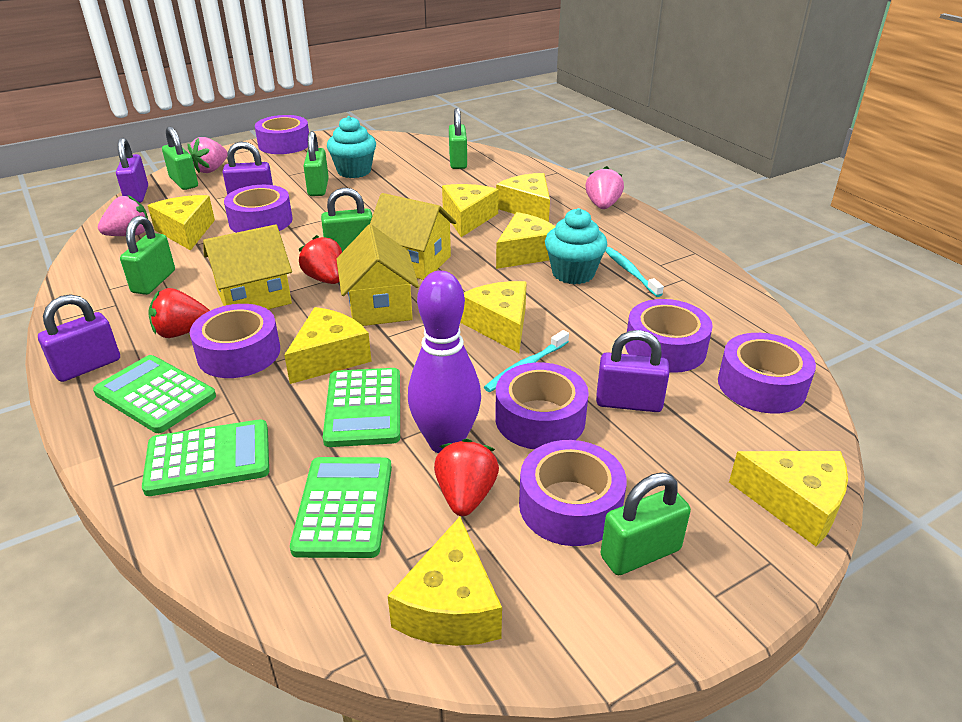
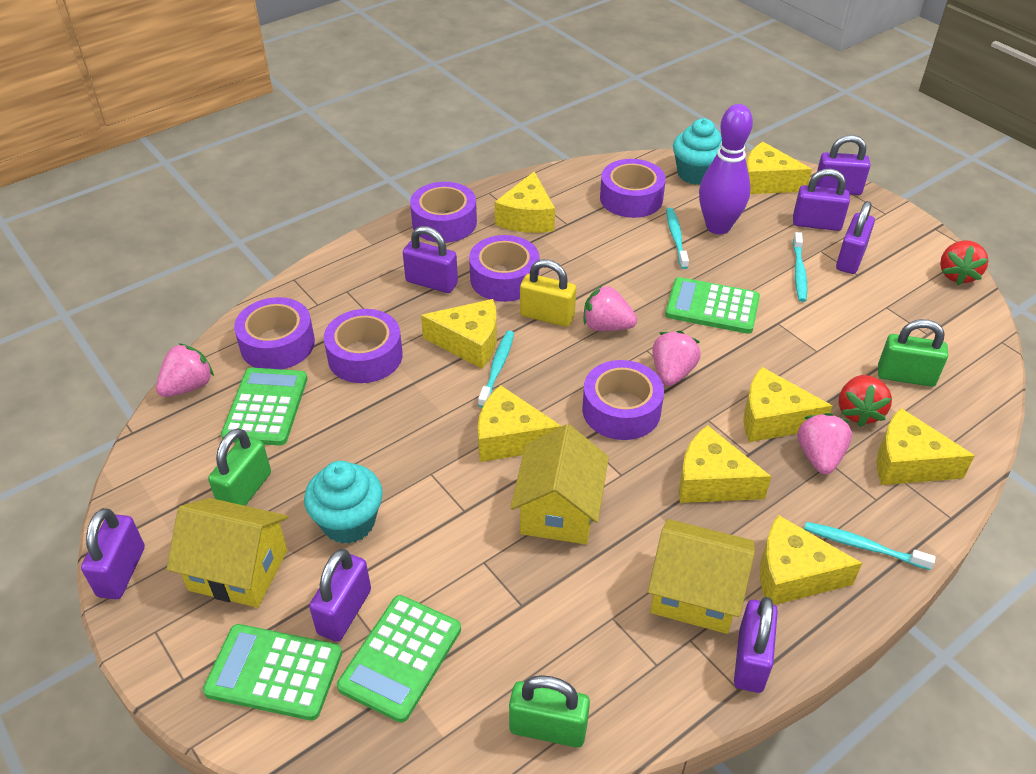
green padlock: 6 -> 3
pink strawberry: 3 -> 4
purple padlock: 4 -> 7
purple tape: 7 -> 6
red strawberry: 3 -> 2
turquoise toothbrush: 2 -> 4
yellow padlock: 0 -> 1

